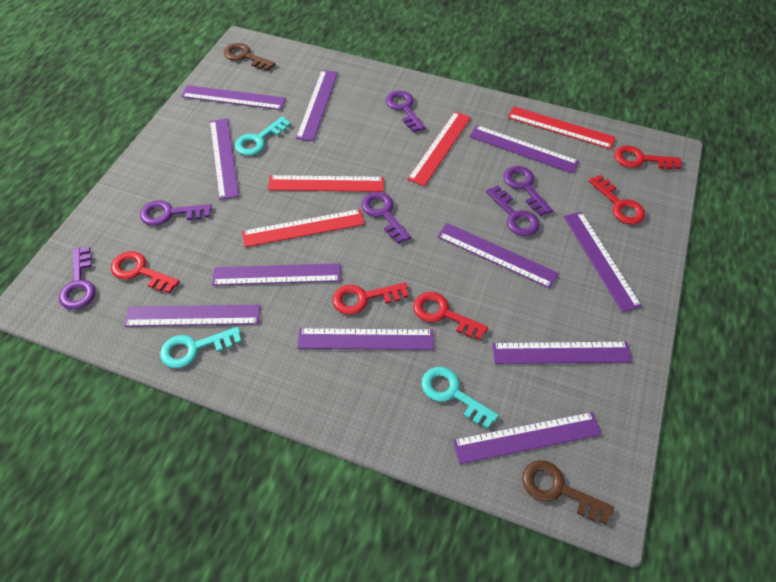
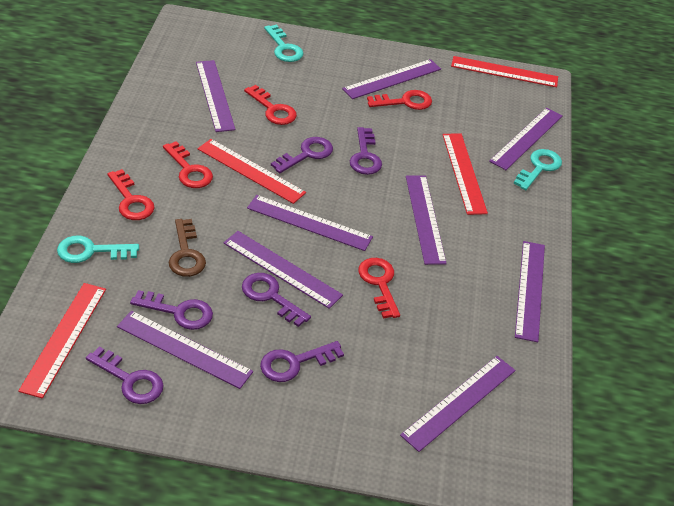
brown key: 2 -> 1
purple ruler: 11 -> 9

